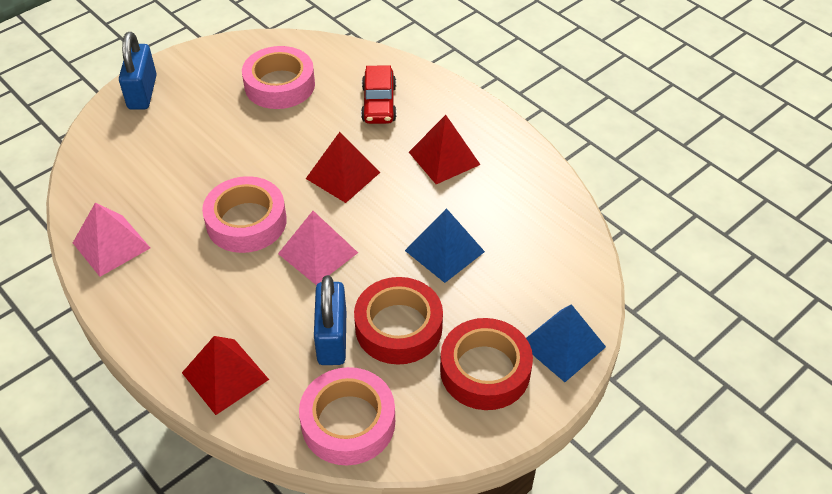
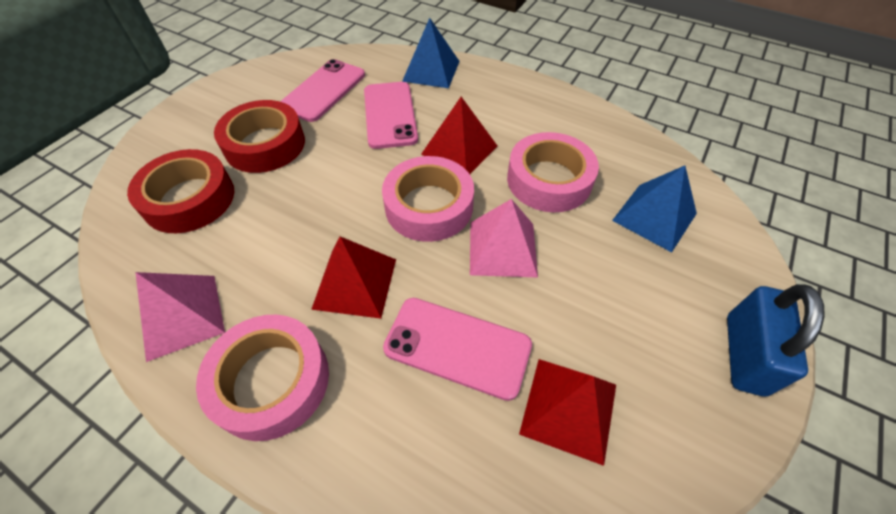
blue padlock: 2 -> 1
pink phone: 0 -> 3
red car: 1 -> 0

